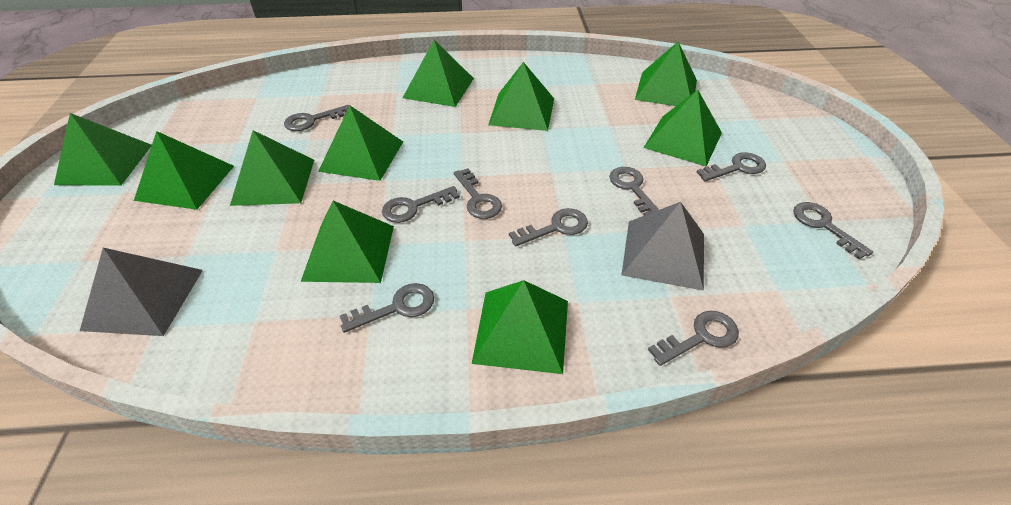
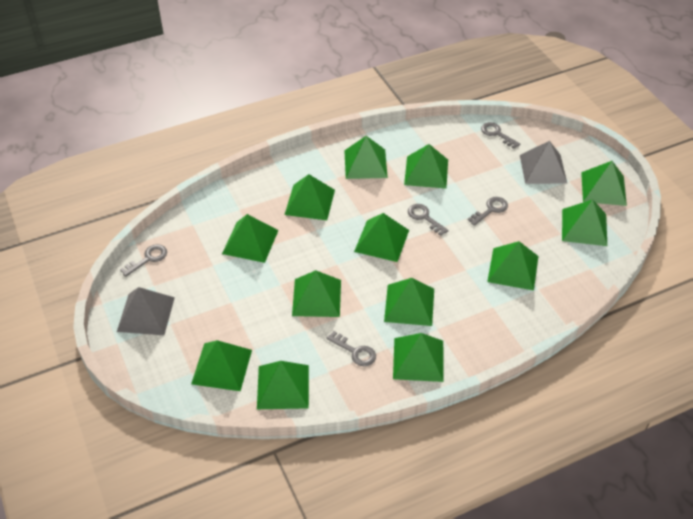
green pyramid: 10 -> 13
grey key: 9 -> 5

